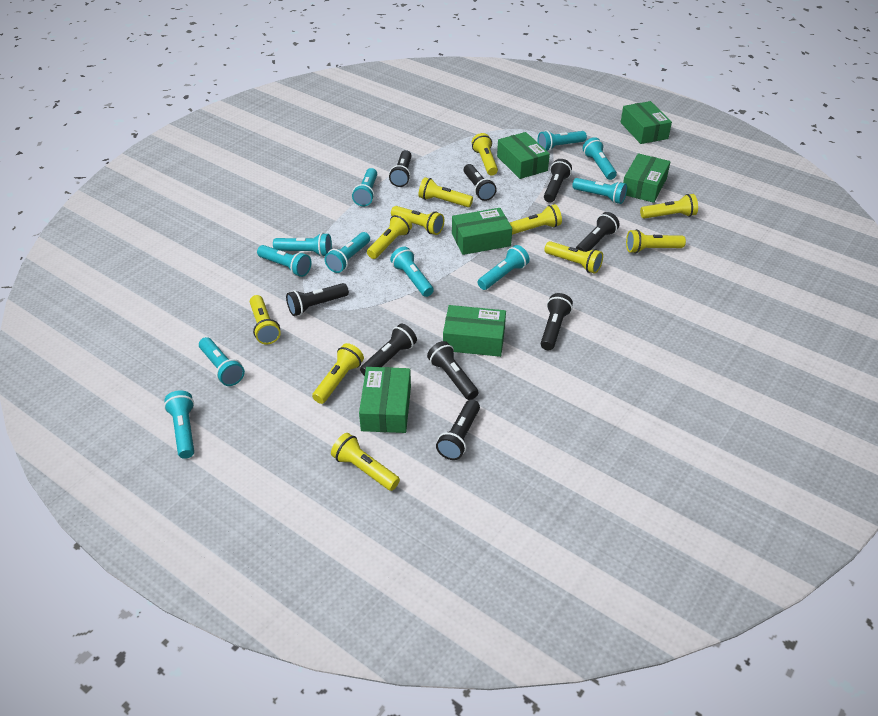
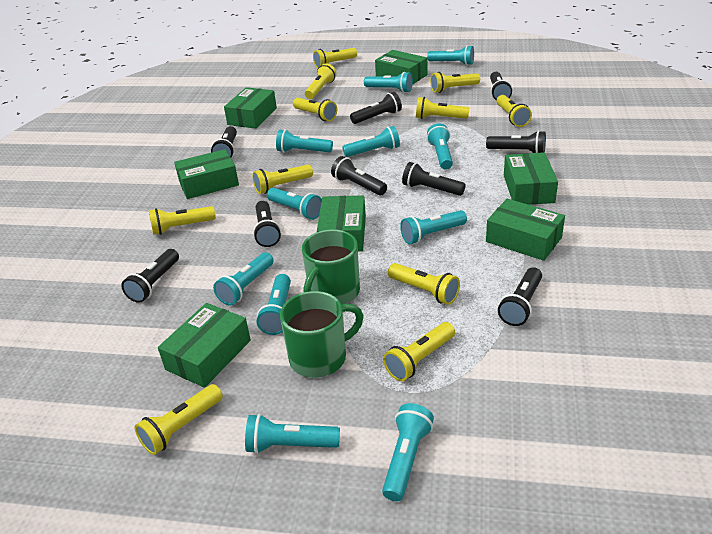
green box: 6 -> 7
green mug: 0 -> 2

